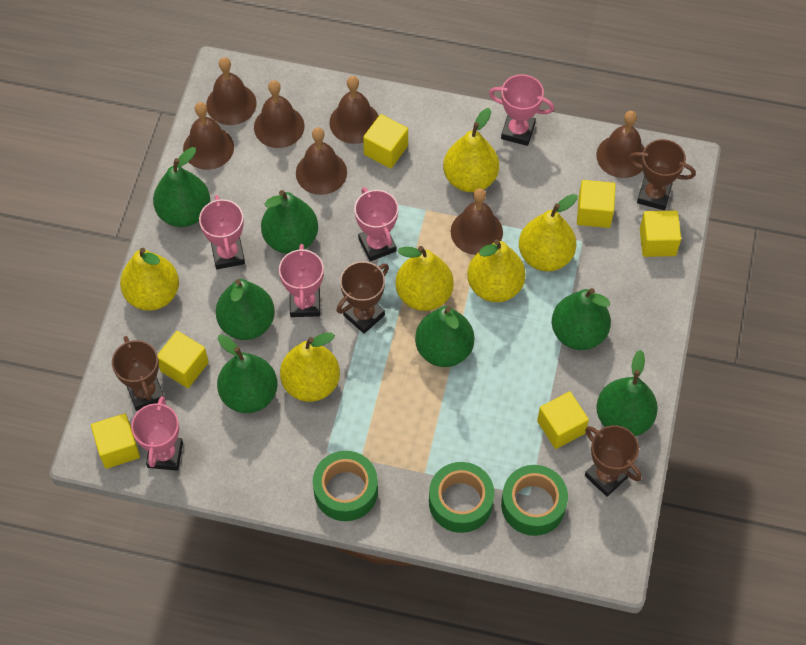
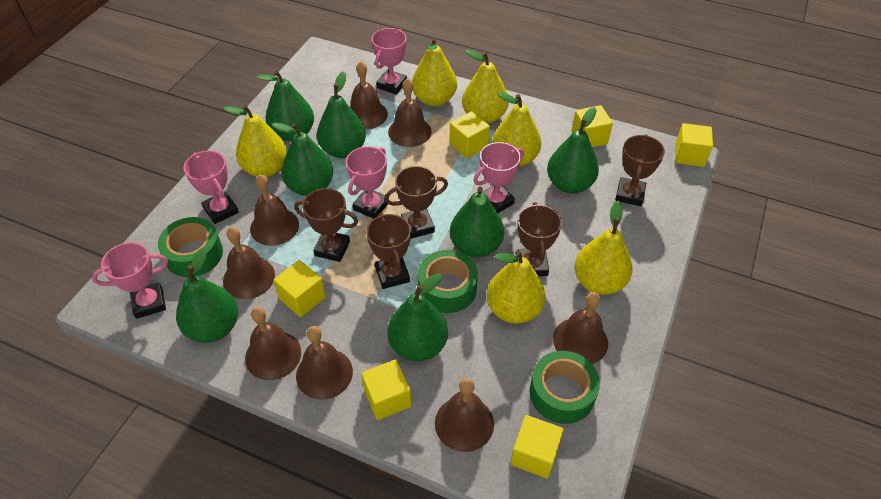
brown bell: 7 -> 8
brown trophy: 4 -> 5

